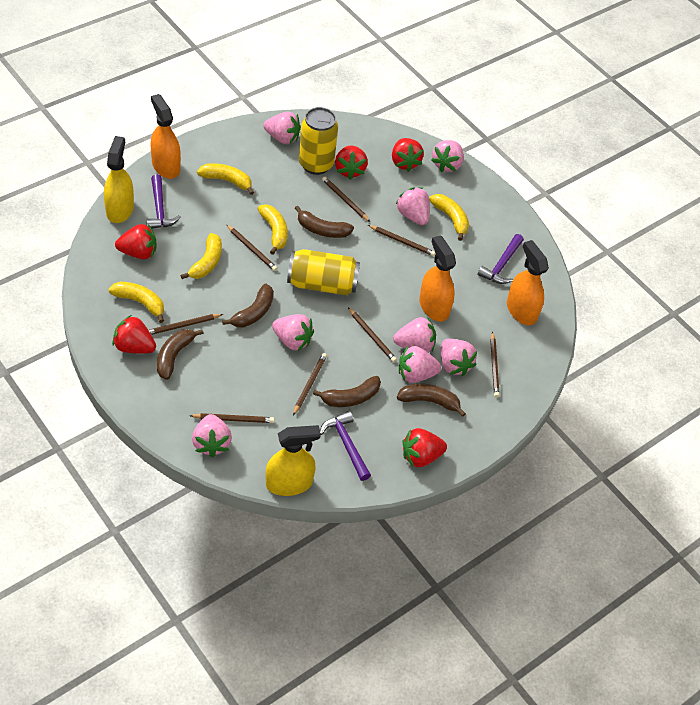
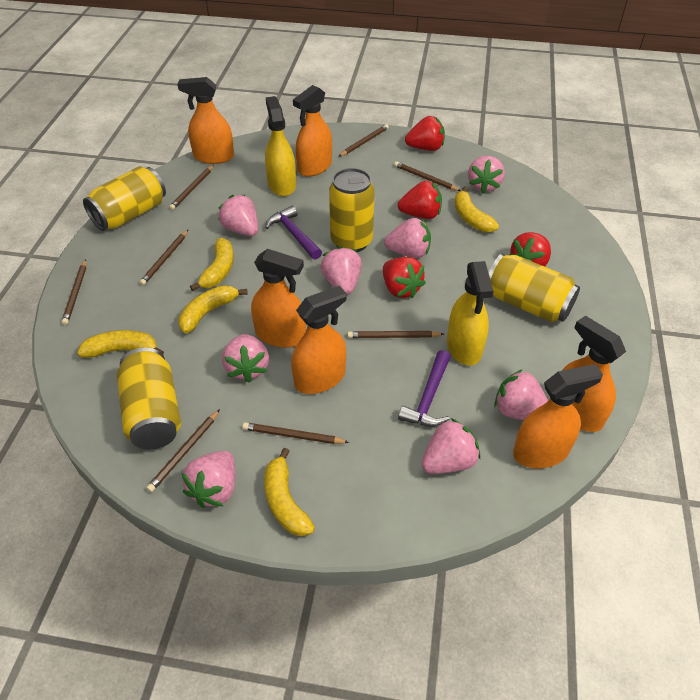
brown banana: 5 -> 0
orange spray bottle: 3 -> 6
purple hammer: 3 -> 2
red strawberry: 5 -> 4
yellow can: 2 -> 4

